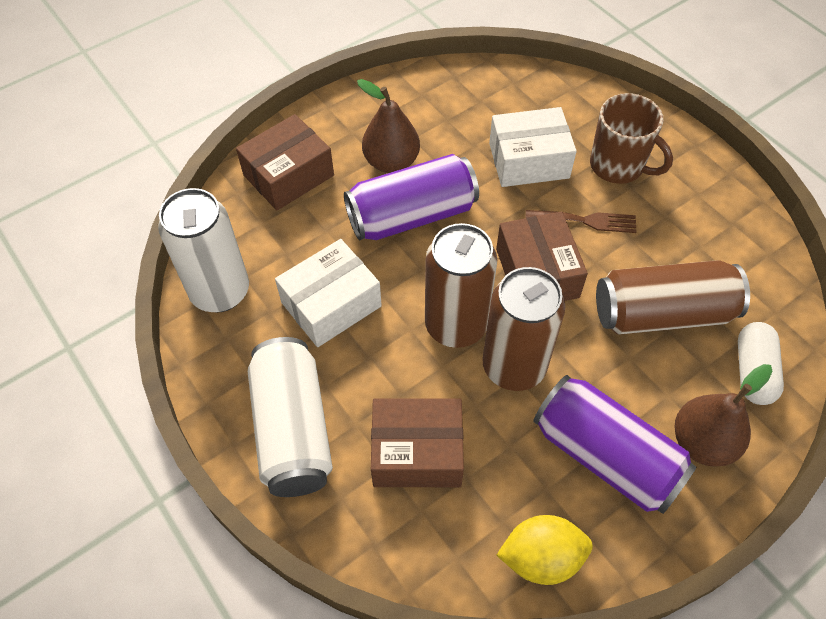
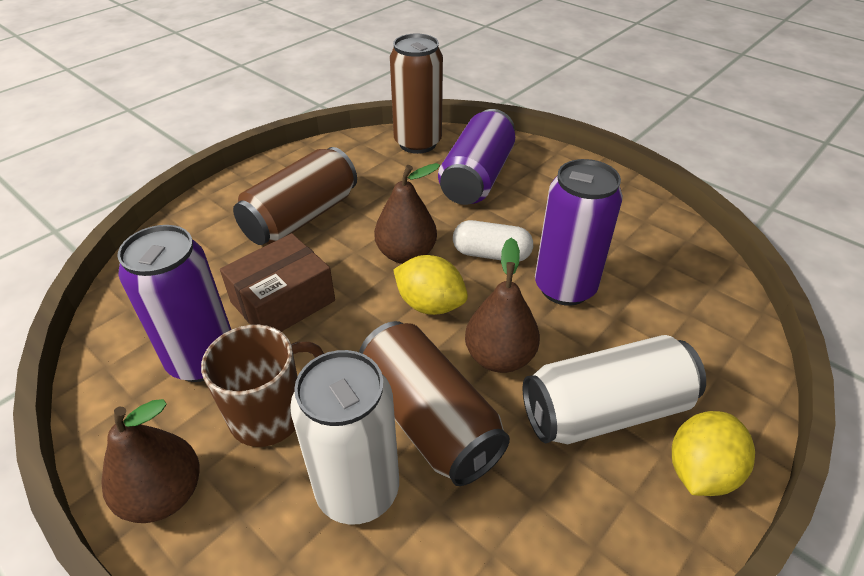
brown box: 3 -> 1
brown fork: 1 -> 0
brown pear: 2 -> 3
purple can: 2 -> 3
white box: 2 -> 0
yellow lemon: 1 -> 2

